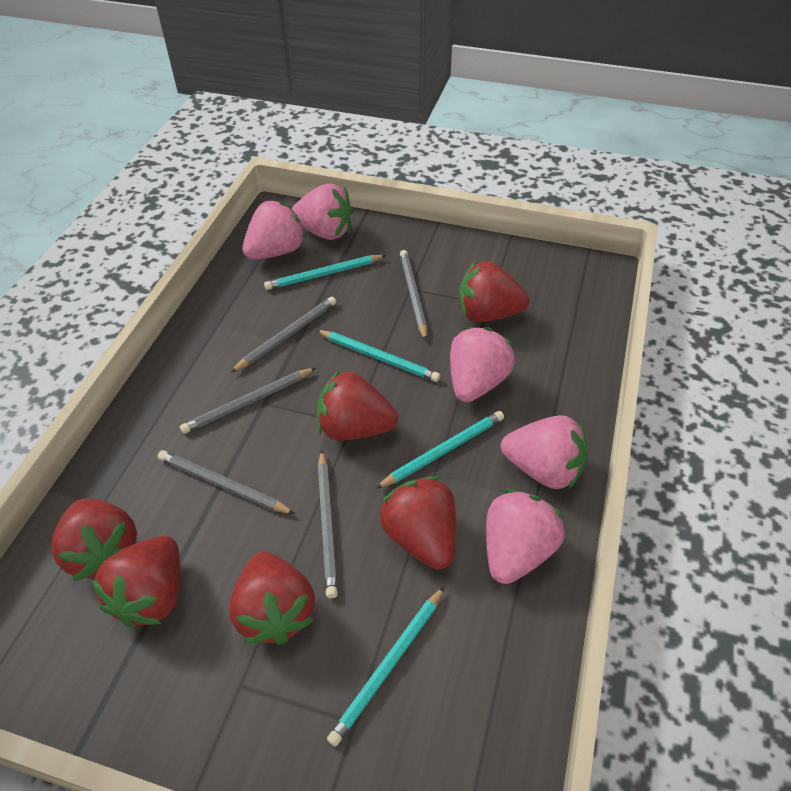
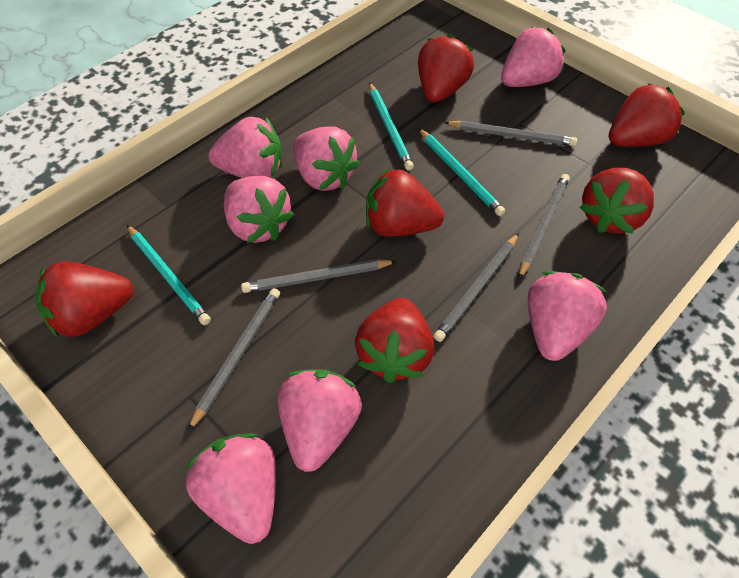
pink strawberry: 5 -> 7
turquoise pencil: 4 -> 3

